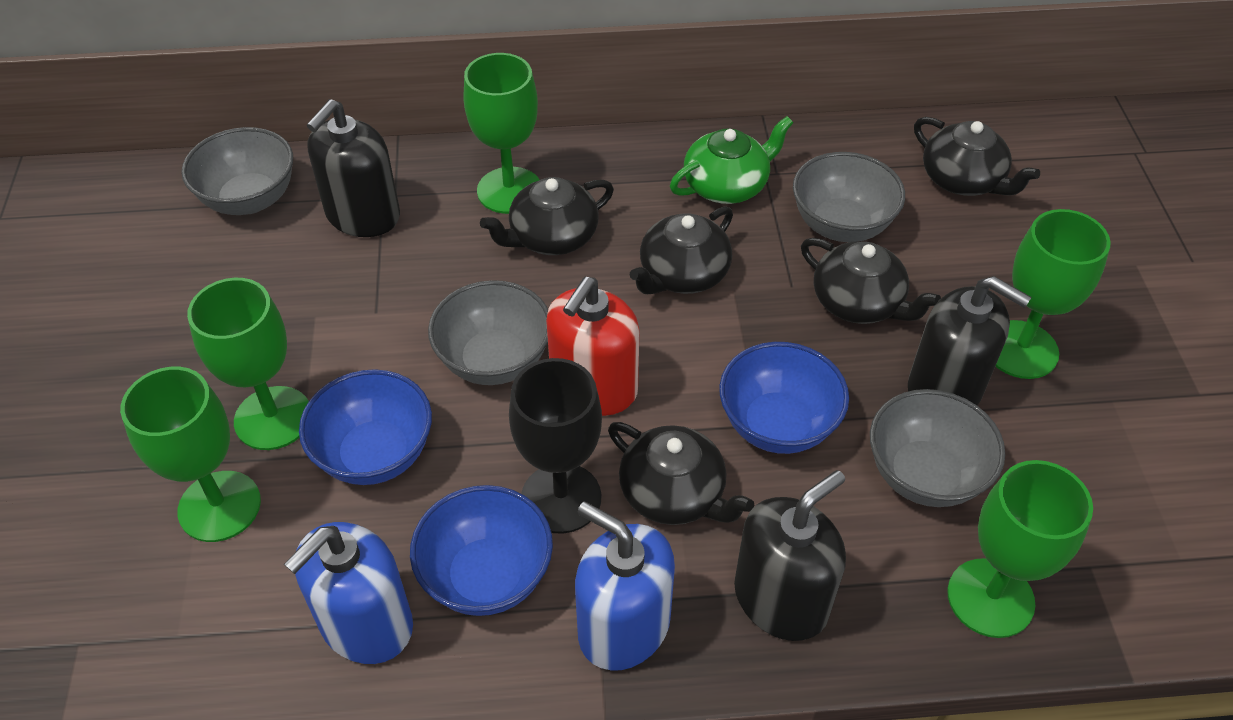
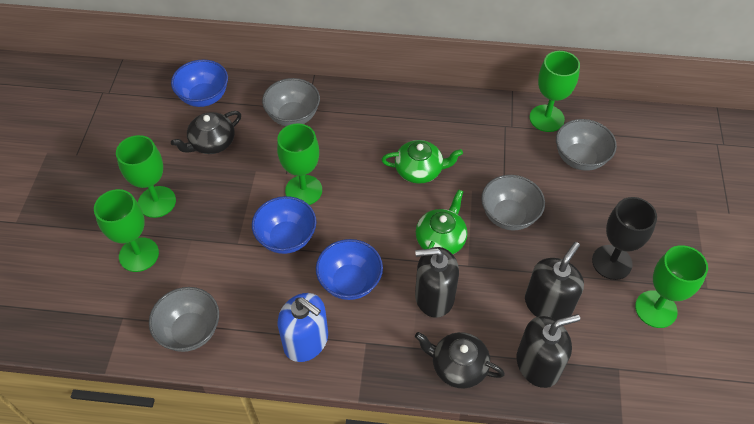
black teapot: 5 -> 2
blue soap dispenser: 2 -> 1
green teapot: 1 -> 2
red soap dispenser: 1 -> 0

